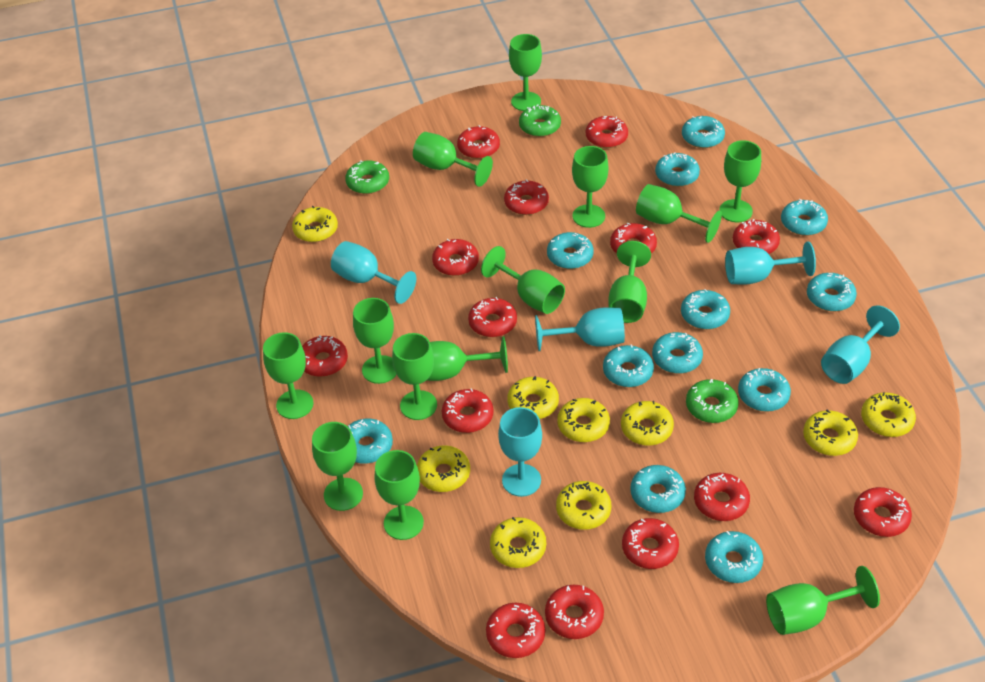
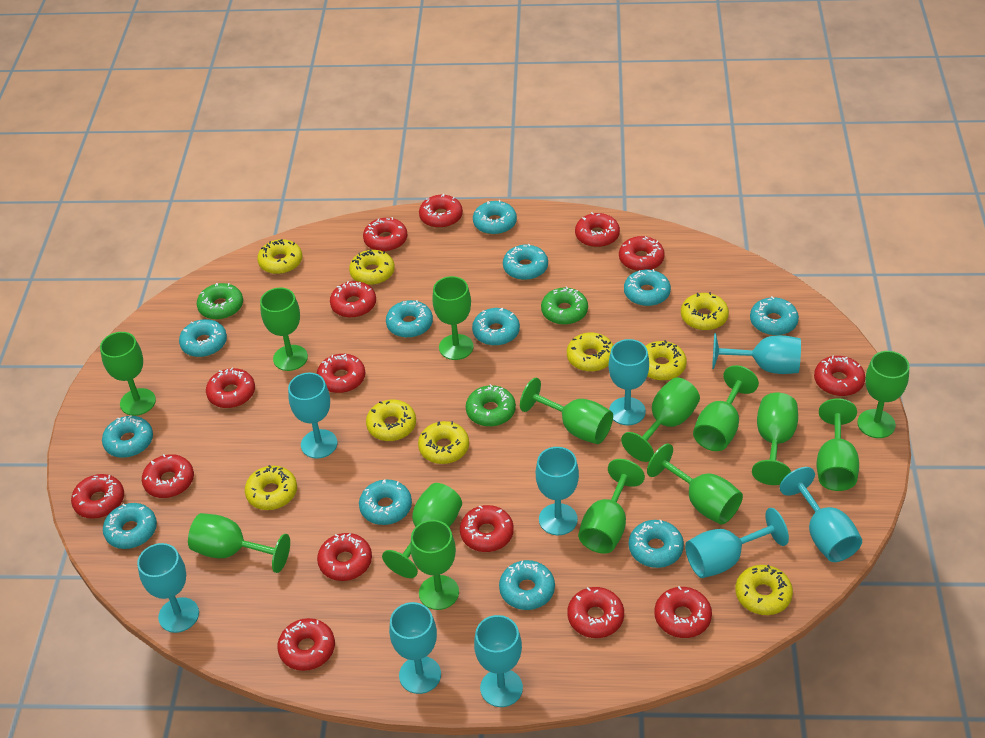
red donut: 14 -> 15
turquoise goblet: 5 -> 9

